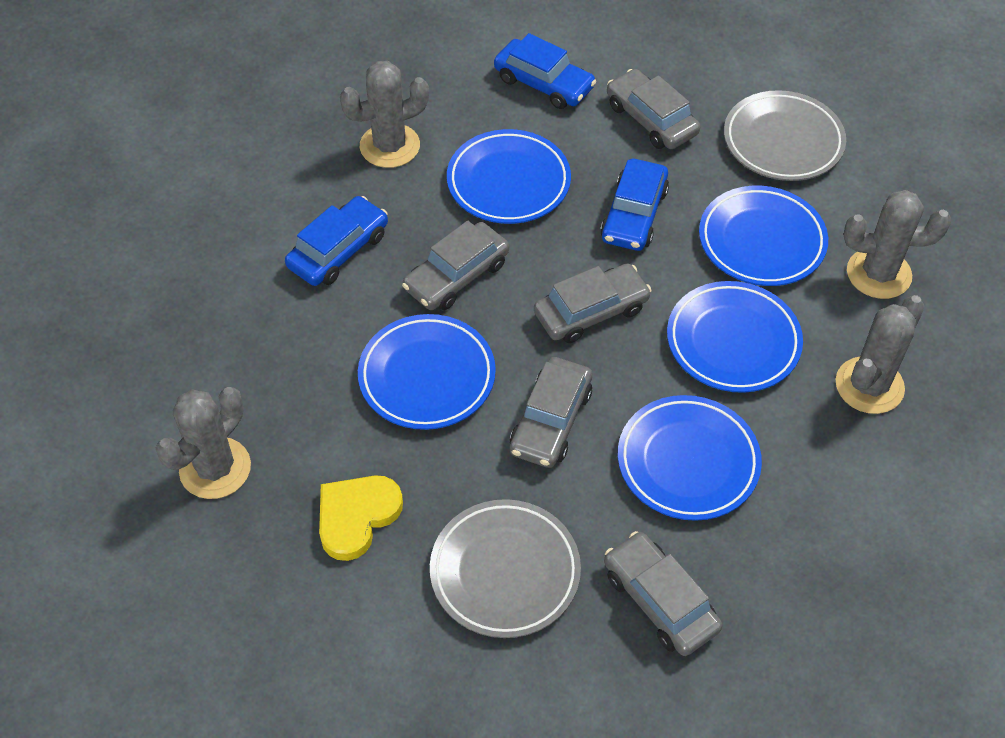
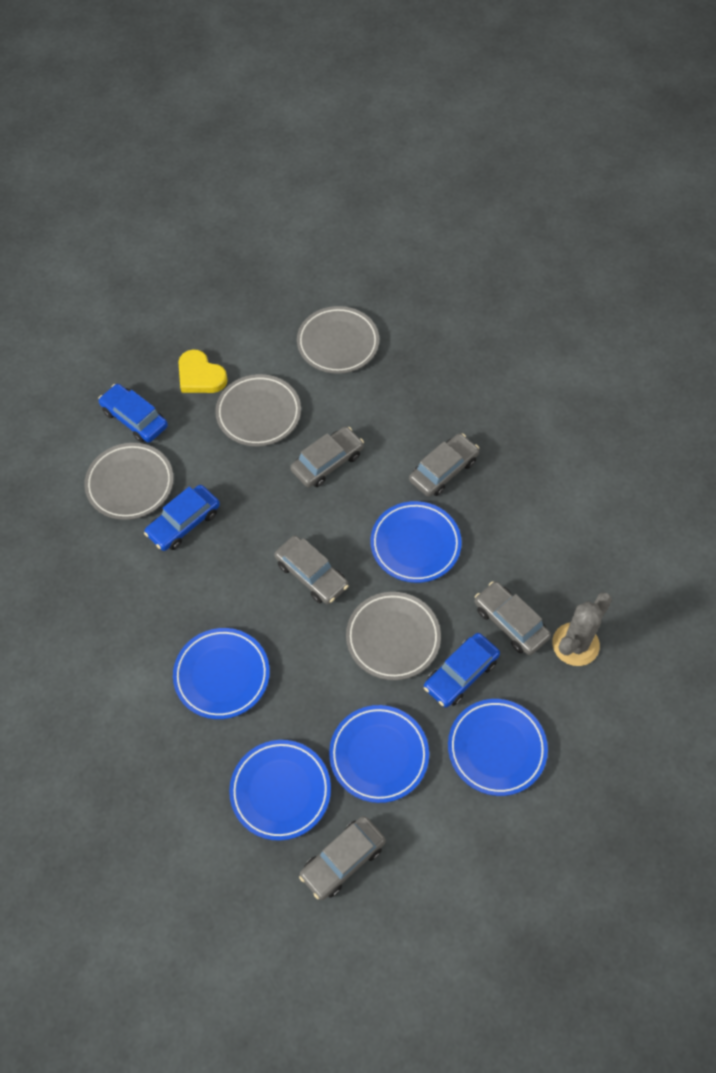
grey cactus: 4 -> 1
grey plate: 2 -> 4

